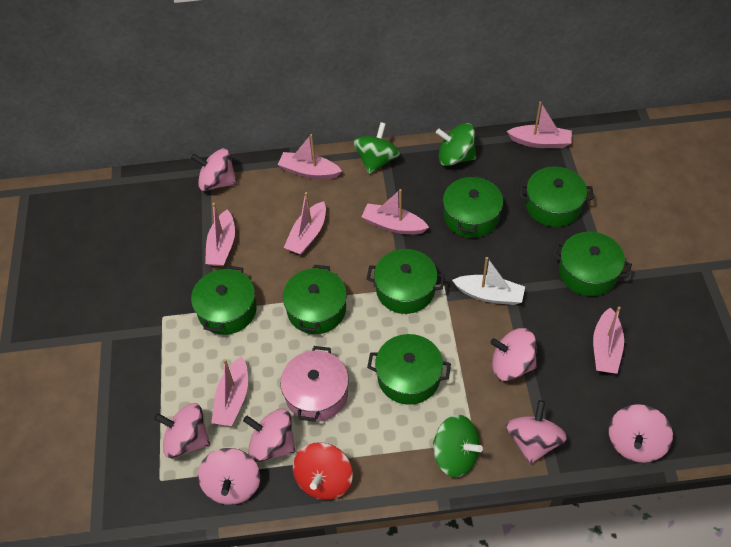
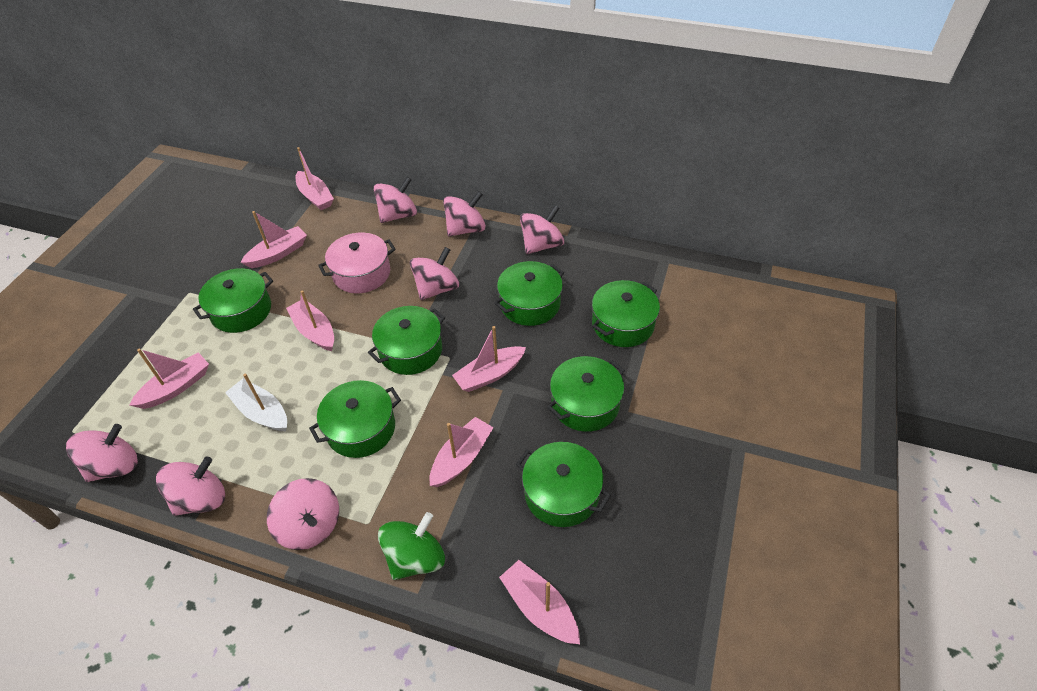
green spinning top: 3 -> 1
red spinning top: 1 -> 0

